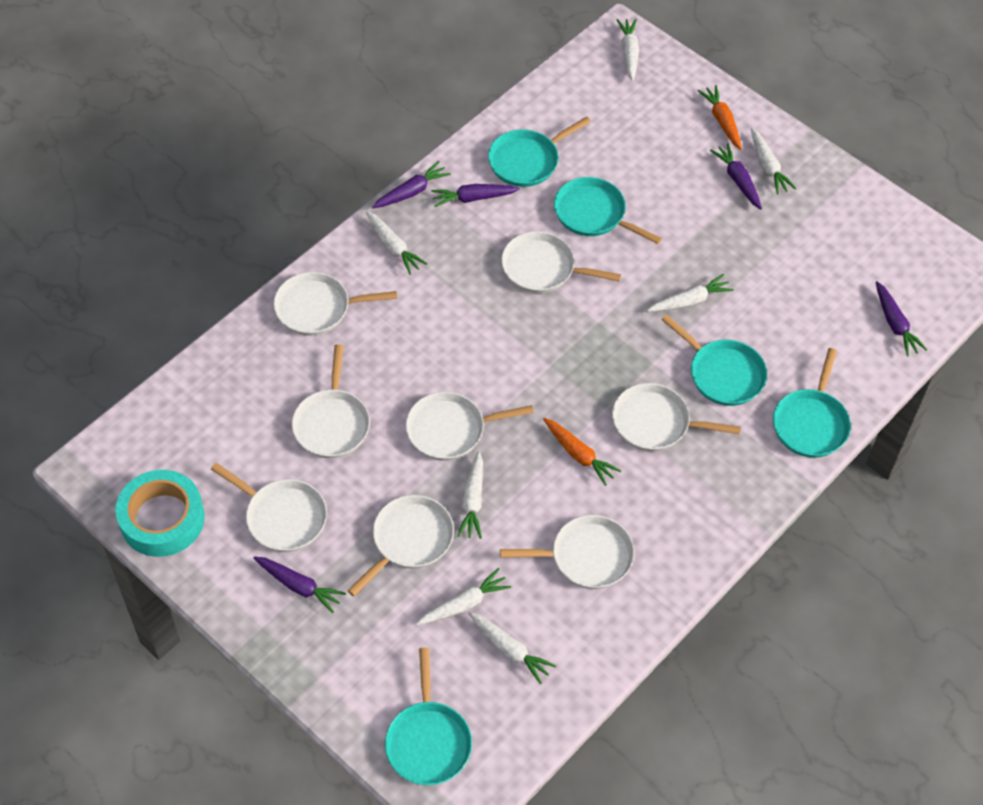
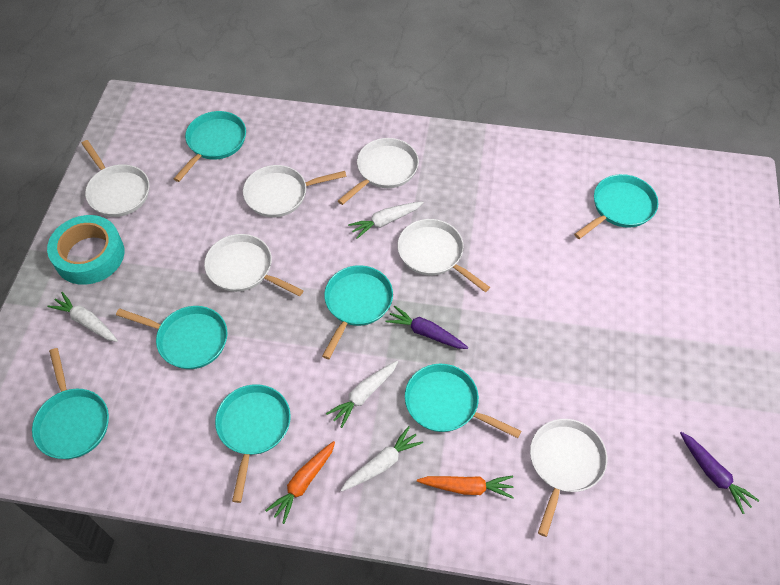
purple carrot: 5 -> 2
turquoise pan: 5 -> 7
white carrot: 7 -> 4
white pan: 8 -> 6

